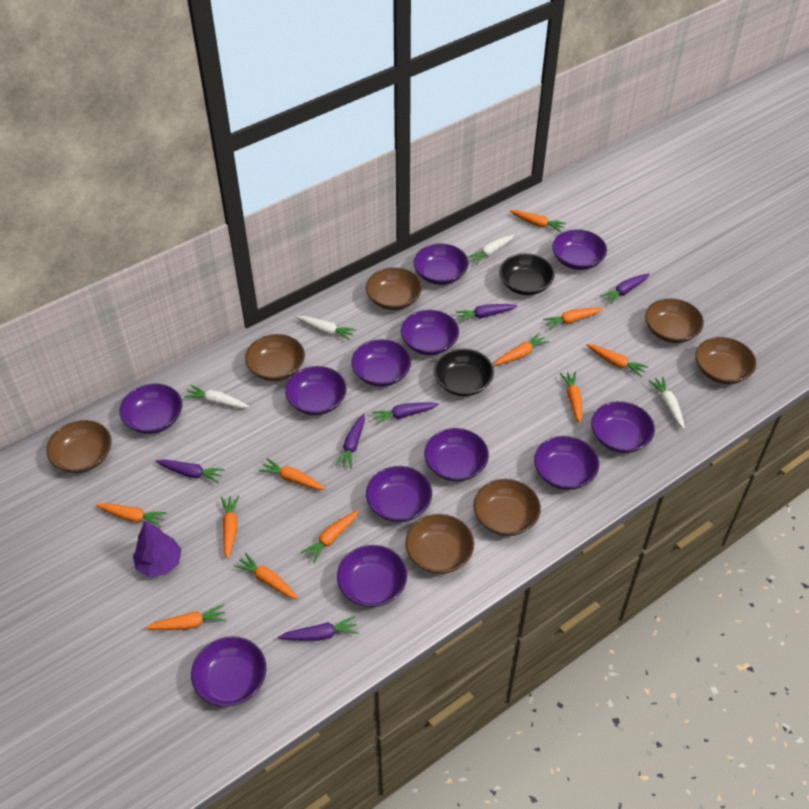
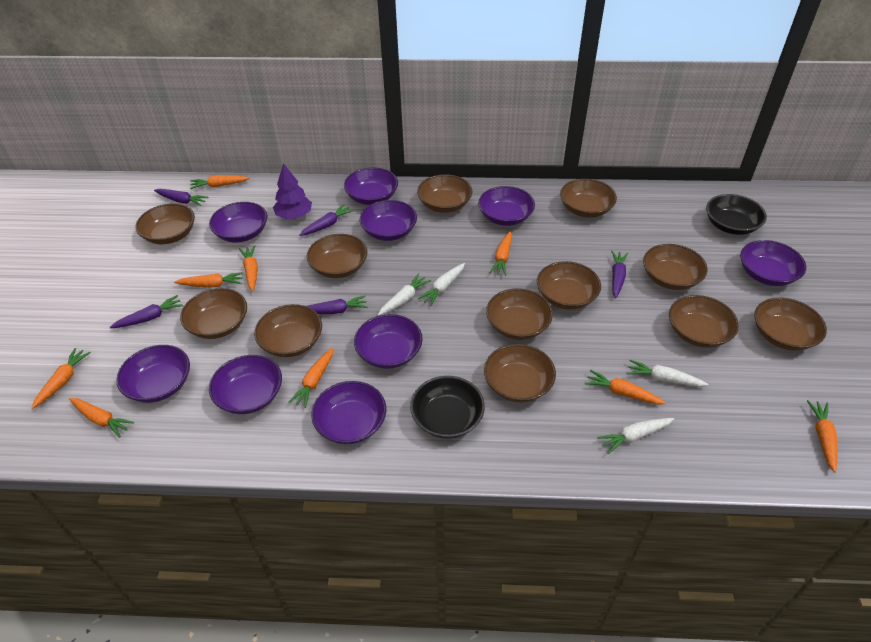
brown bowl: 7 -> 12
orange carrot: 11 -> 9
purple bowl: 12 -> 9
purple carrot: 6 -> 5

